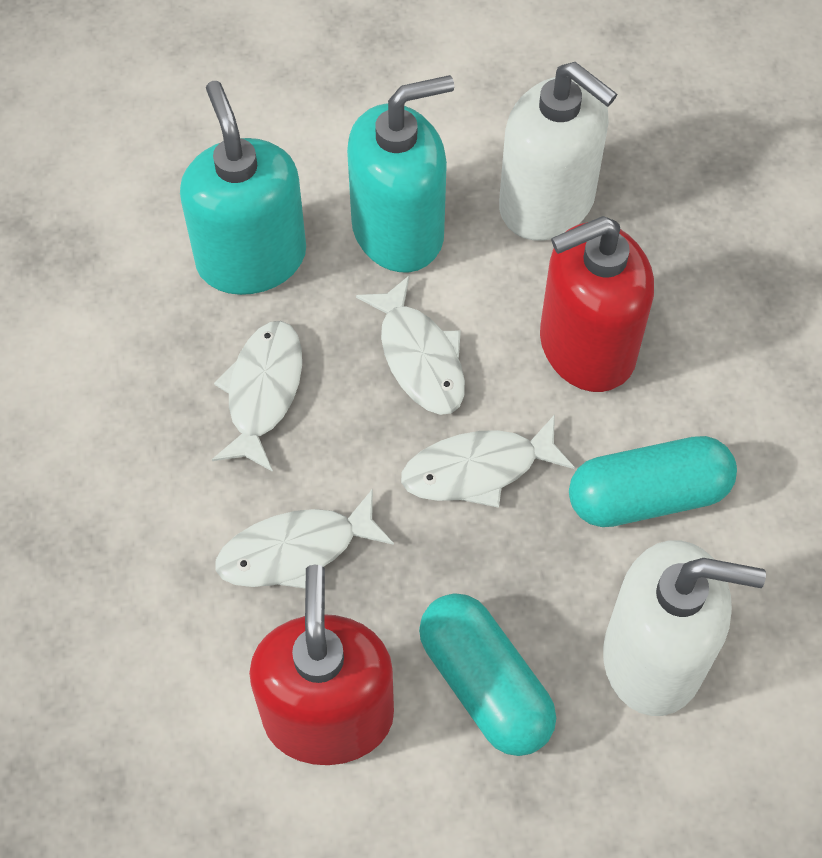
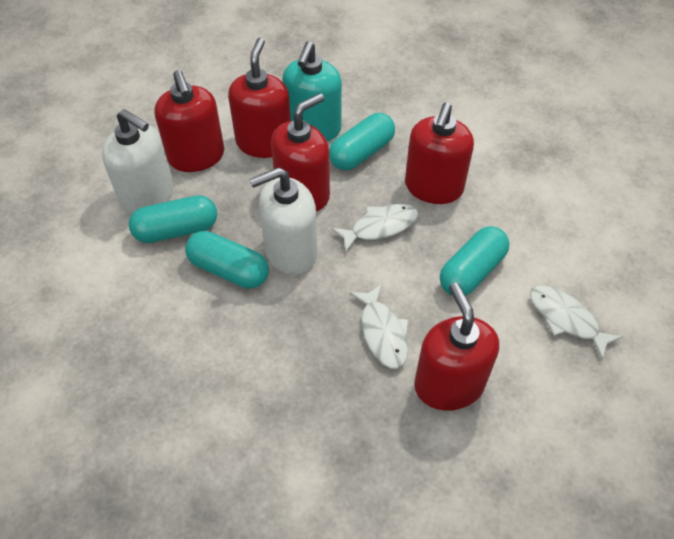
red soap dispenser: 2 -> 5
turquoise capsule: 2 -> 4
turquoise soap dispenser: 2 -> 1
white fish: 4 -> 3

